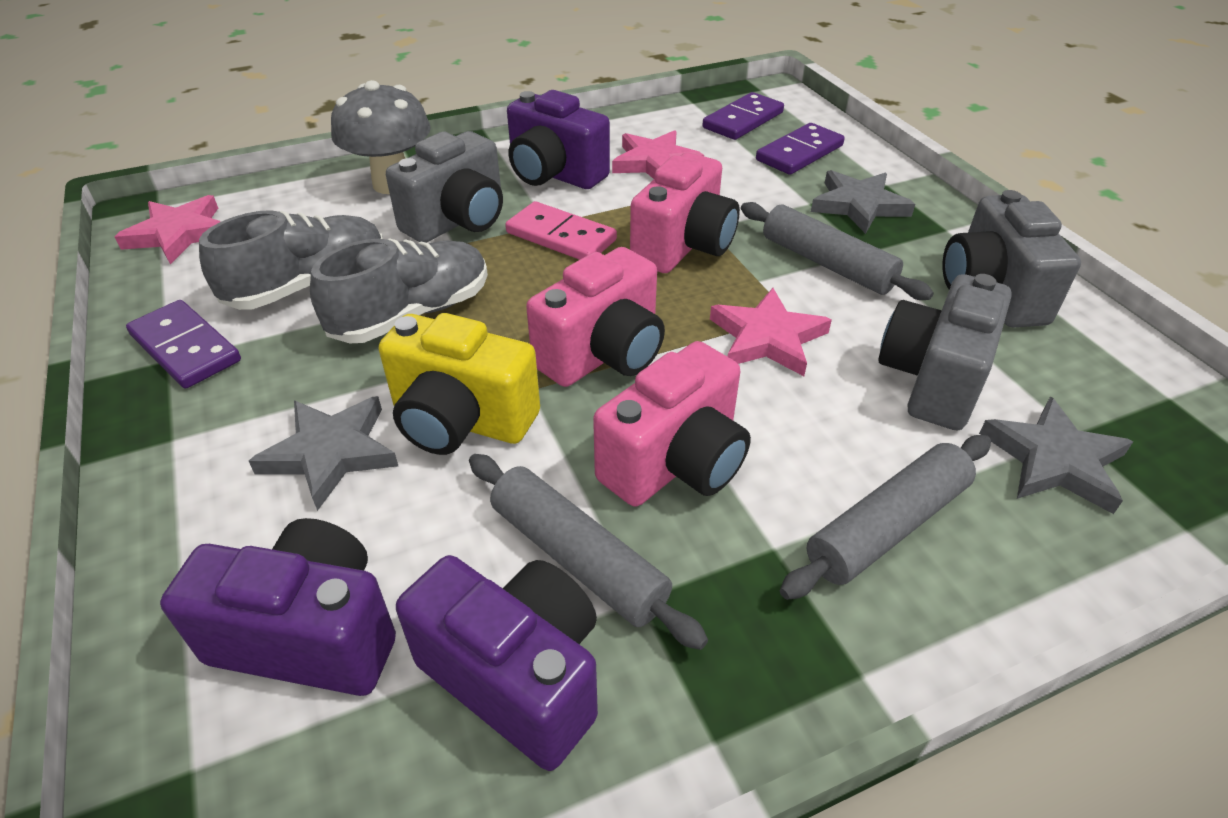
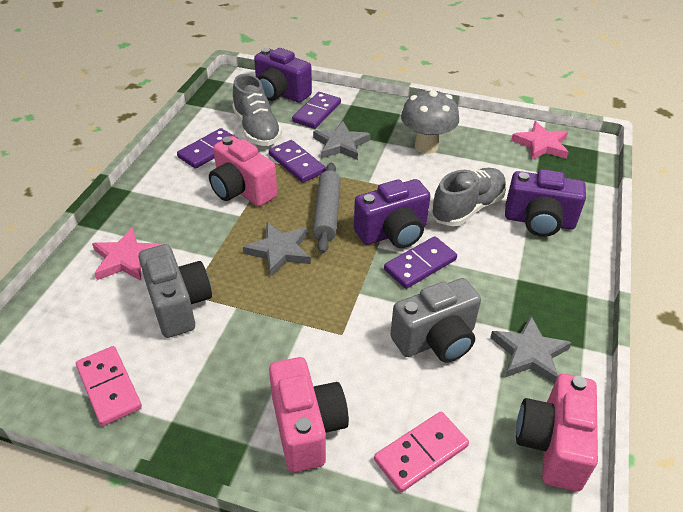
grey camera: 3 -> 2
grey rolling pin: 3 -> 1
pink domino: 1 -> 2
pink star: 3 -> 2
purple domino: 3 -> 4
yellow camera: 1 -> 0

